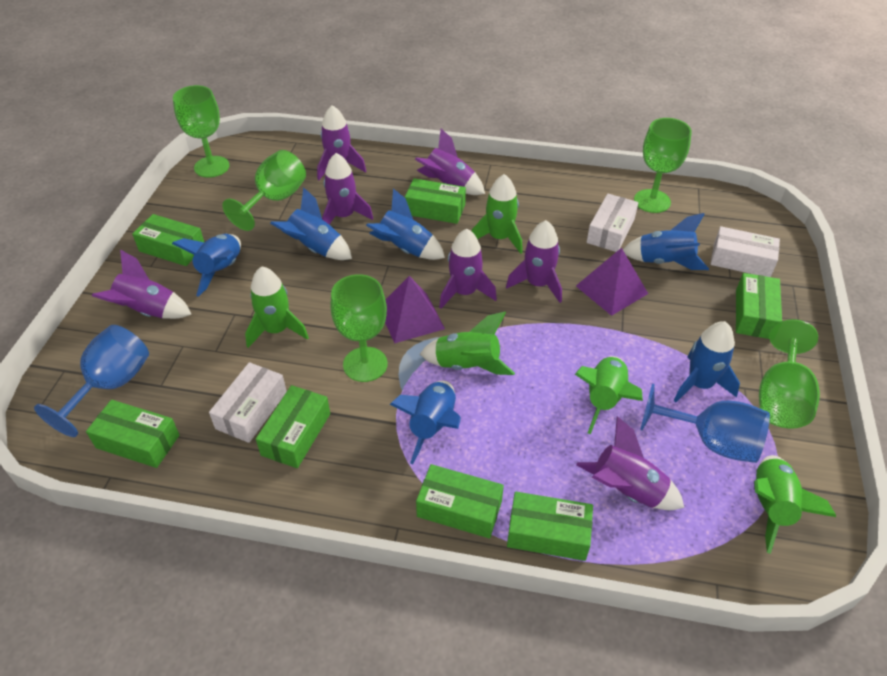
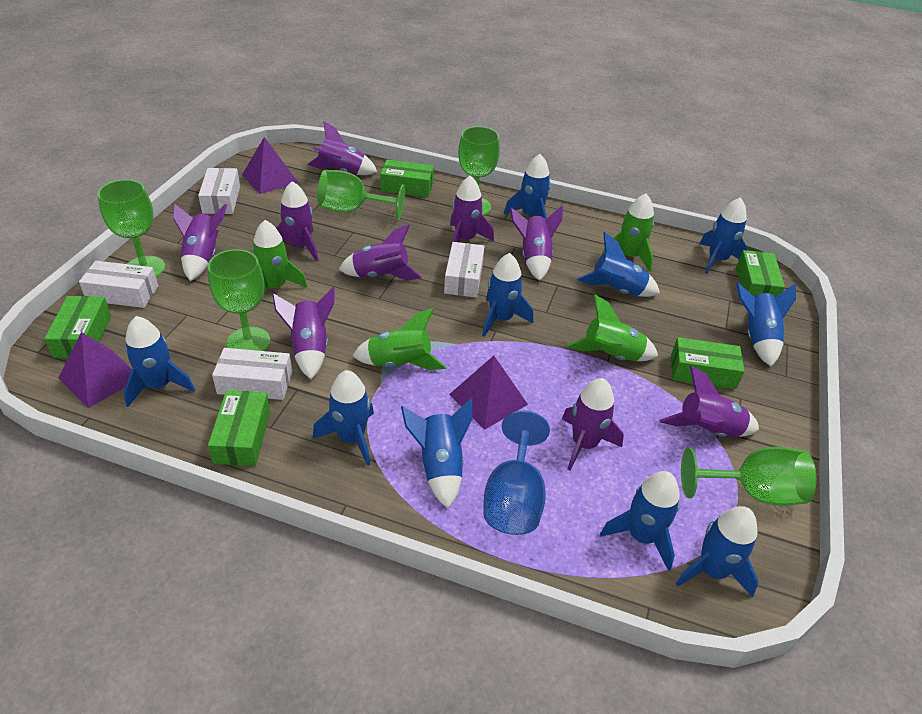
blue goblet: 2 -> 1
blue rocket: 6 -> 10
green box: 7 -> 5
green rocket: 5 -> 4
purple pyramid: 2 -> 3
purple rocket: 7 -> 9
white box: 3 -> 4

